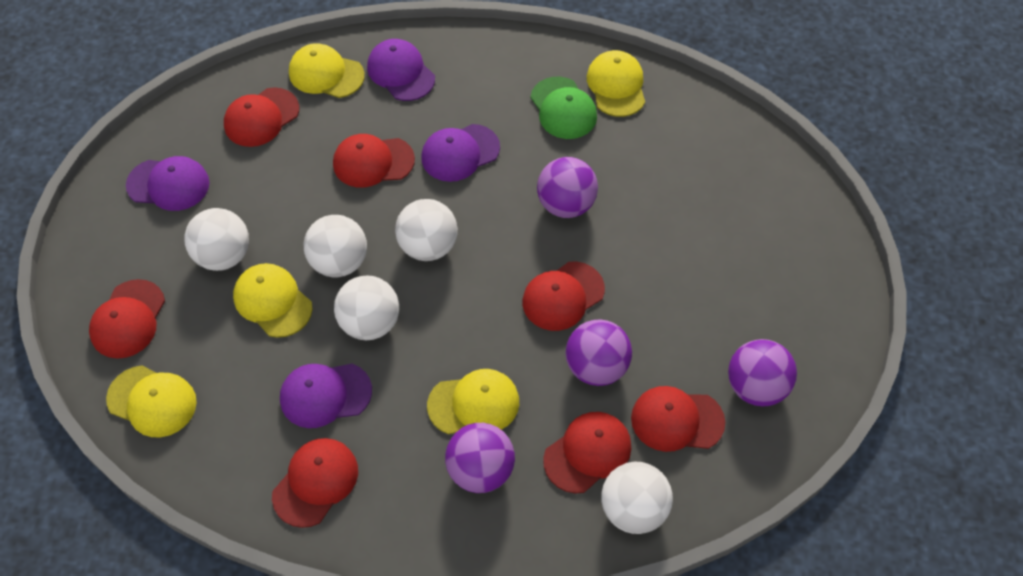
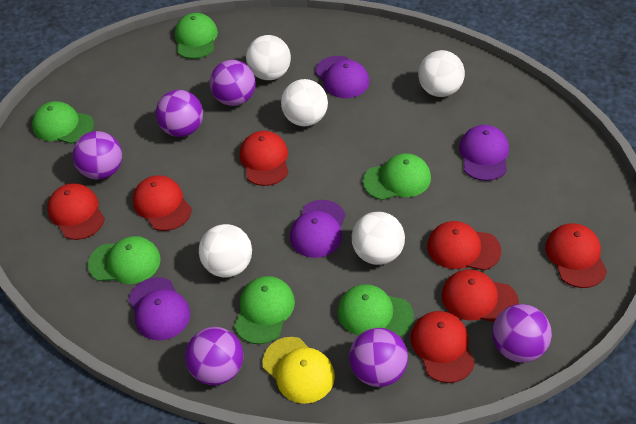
green cap: 1 -> 6
purple ball: 4 -> 6
yellow cap: 5 -> 1

